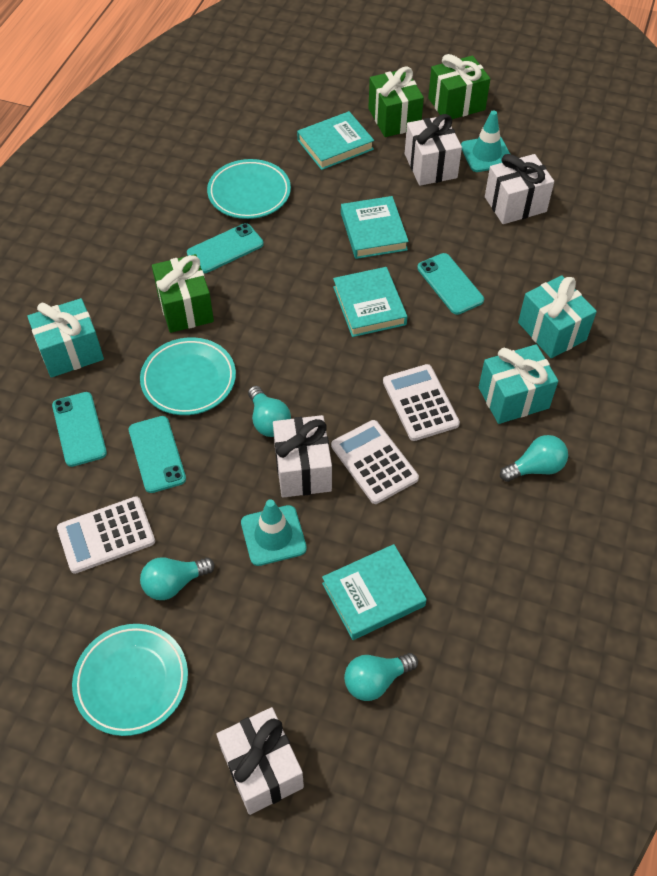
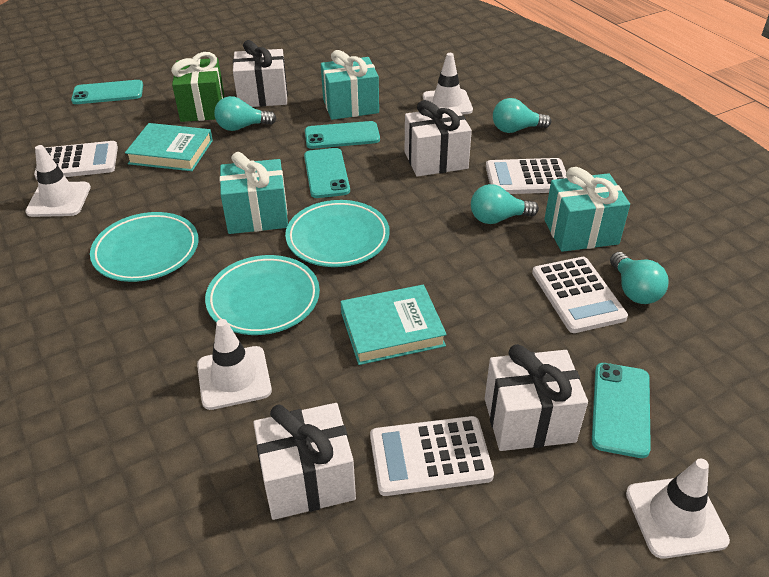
green gift: 3 -> 1
turquoise book: 4 -> 2
turquoise traffic cone: 2 -> 0
white calculator: 3 -> 4
white traffic cone: 0 -> 4

